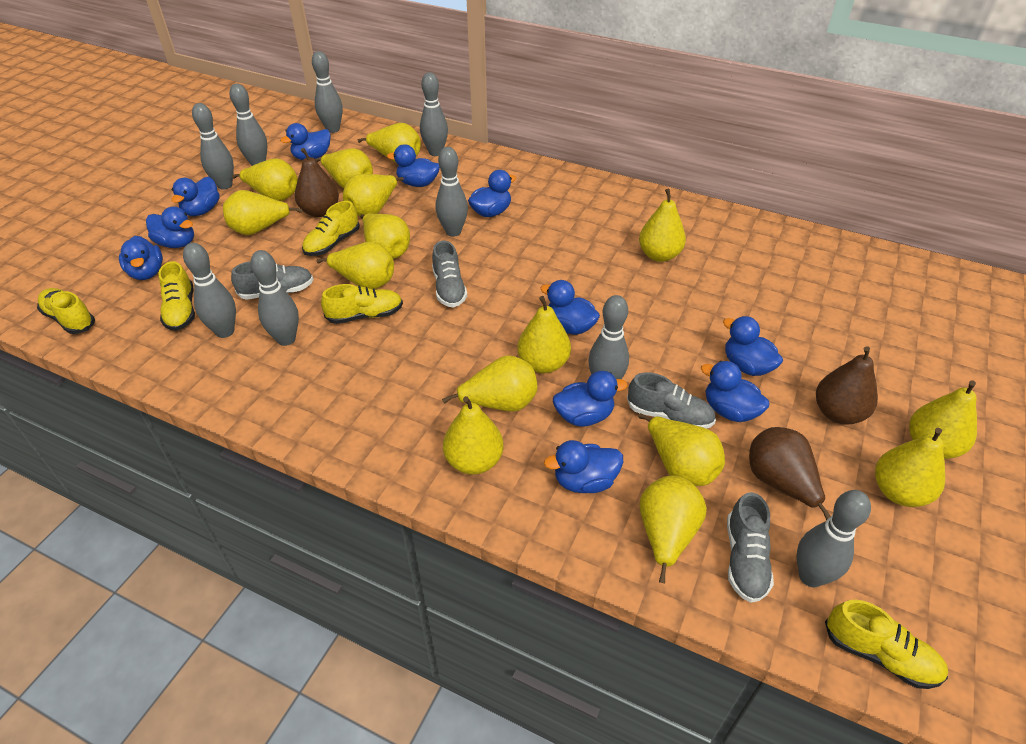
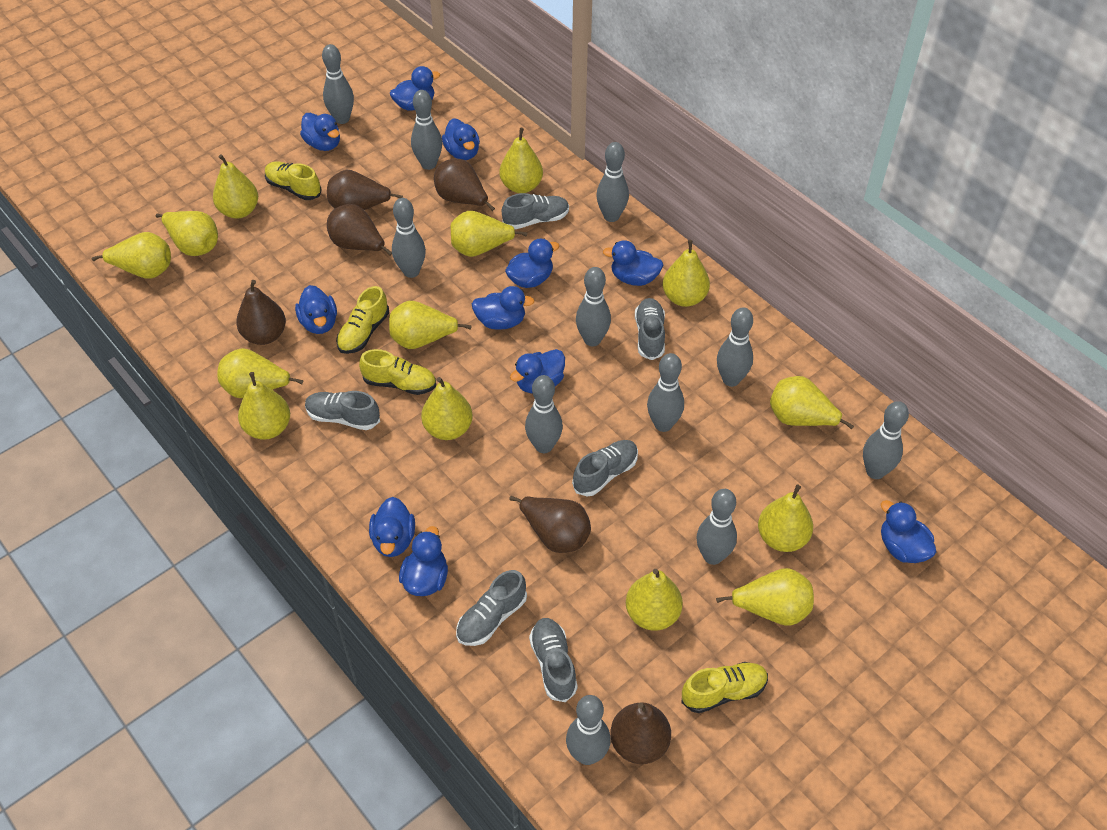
brown pear: 3 -> 6
grey bowling pin: 9 -> 11
grey shoe: 4 -> 6
yellow pear: 15 -> 14
yellow shoe: 5 -> 4

